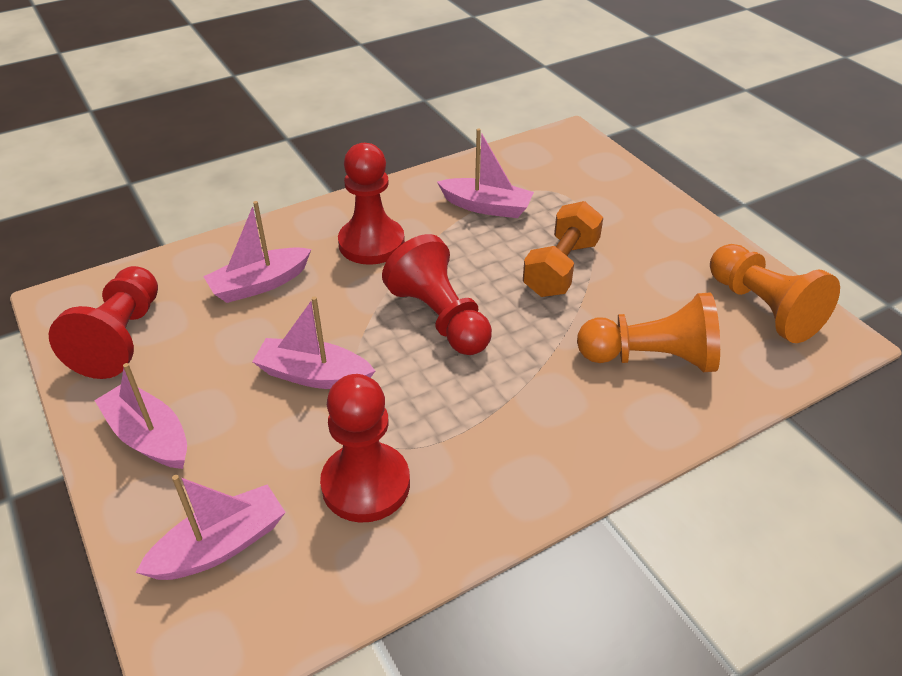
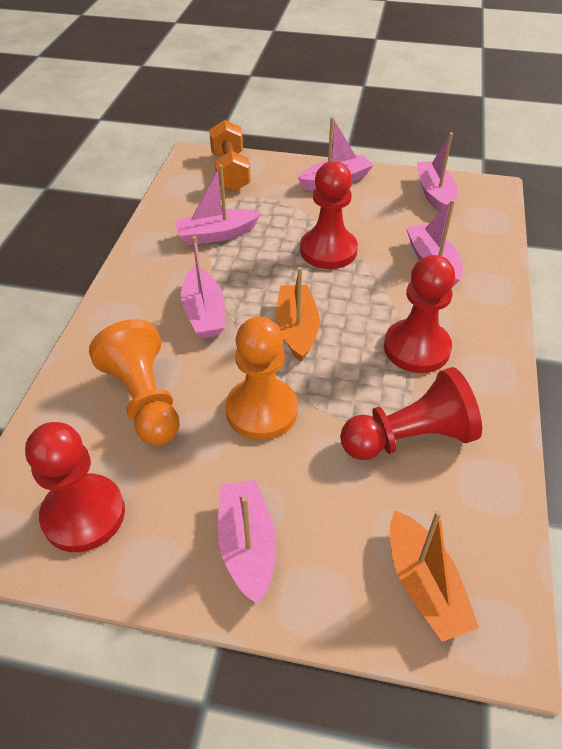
orange boat: 0 -> 2
pink boat: 5 -> 6

